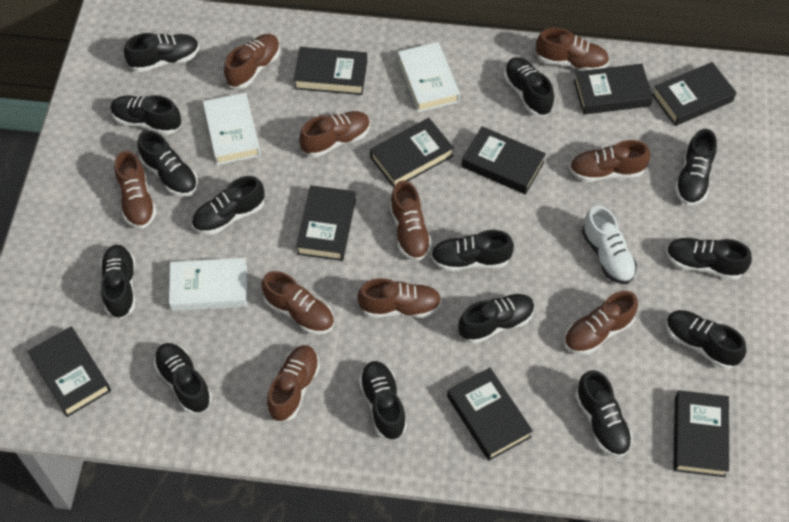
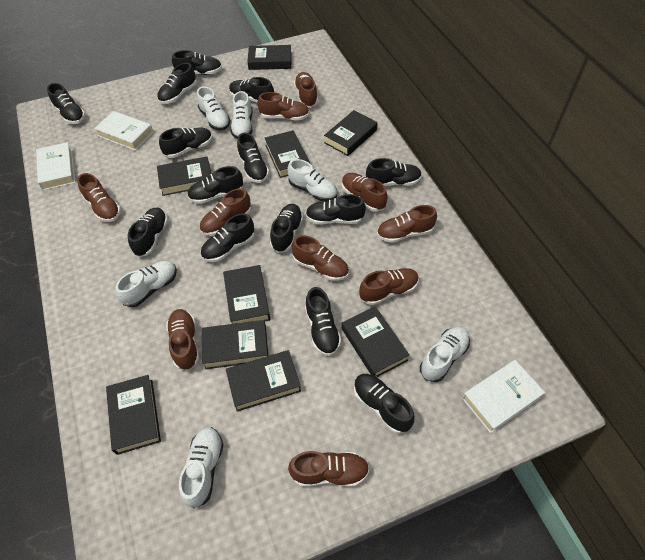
white shoe: 1 -> 6

